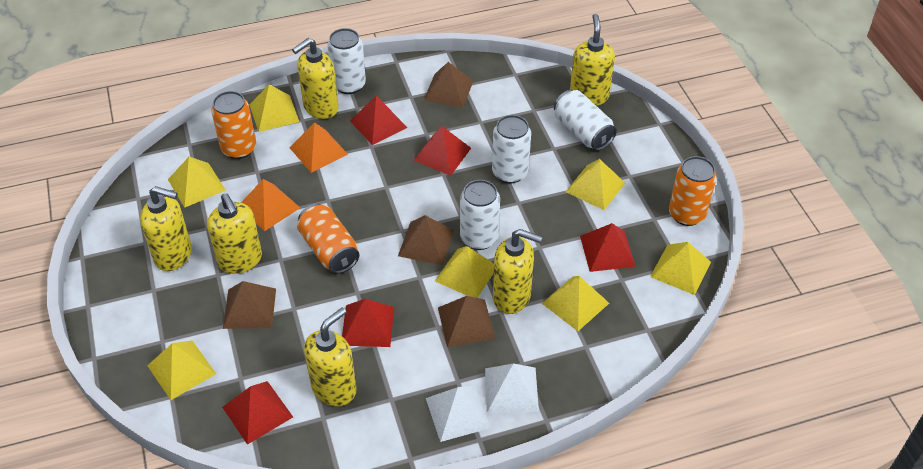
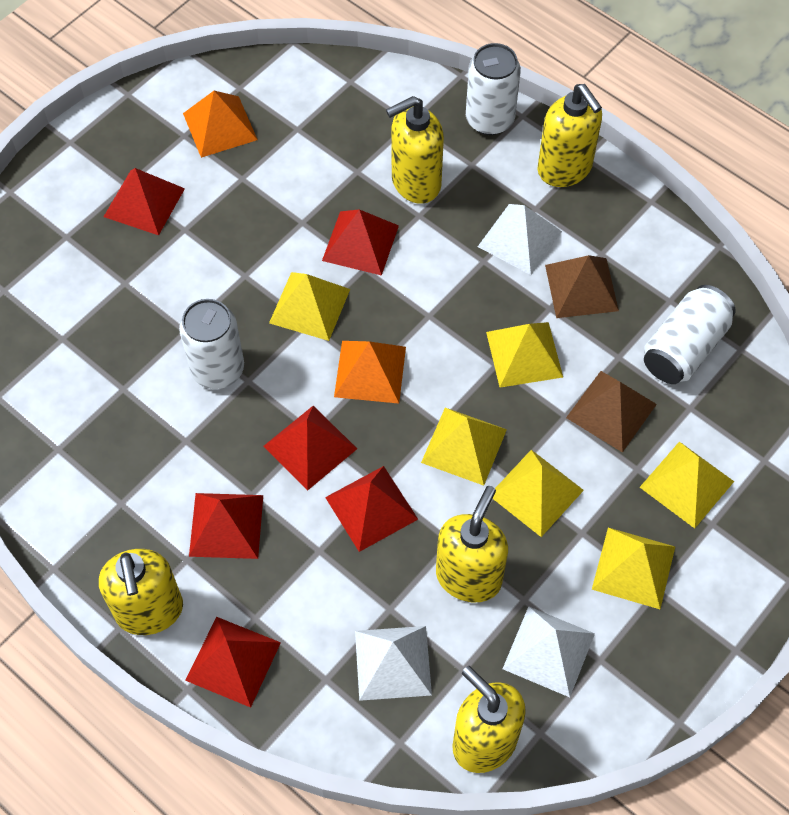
brown pyramid: 4 -> 2
orange can: 3 -> 0
red pyramid: 5 -> 6
white can: 4 -> 3
white pyramid: 2 -> 3
yellow pyramid: 7 -> 6
yellow soap dispenser: 6 -> 5

